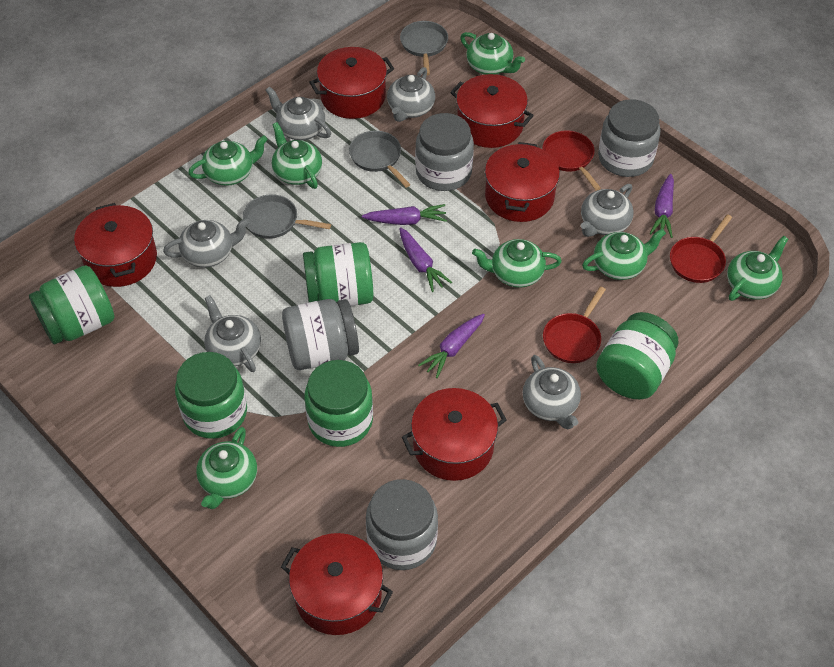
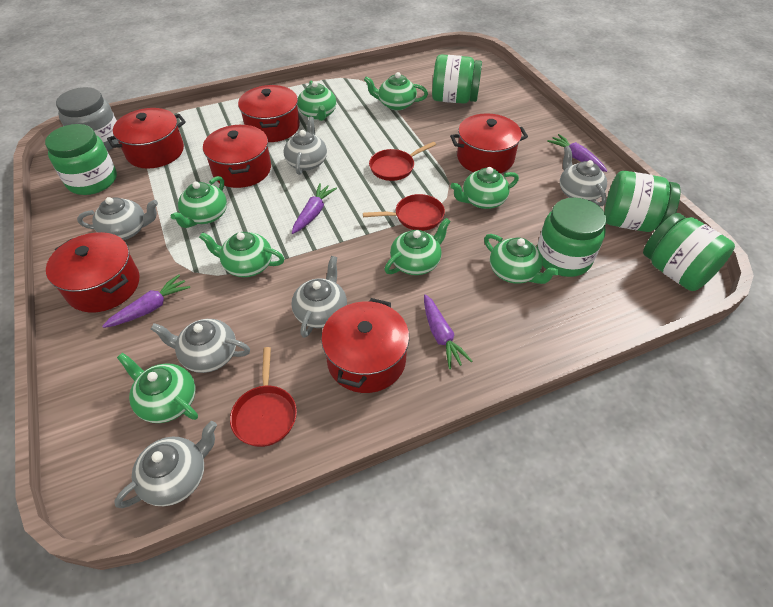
green teapot: 7 -> 8
grey jar: 4 -> 1
grey pan: 3 -> 0

